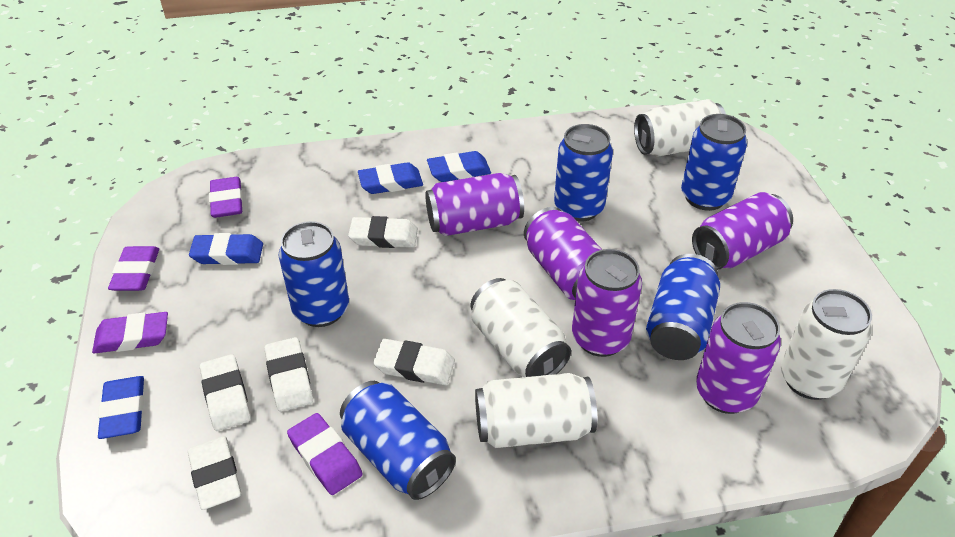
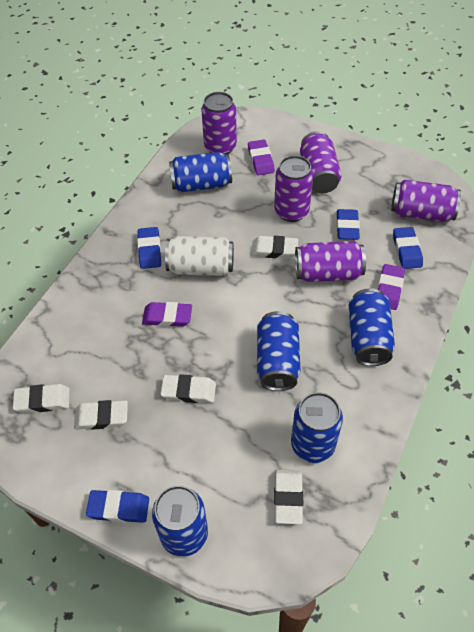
purple eraser: 4 -> 3
white can: 4 -> 1

